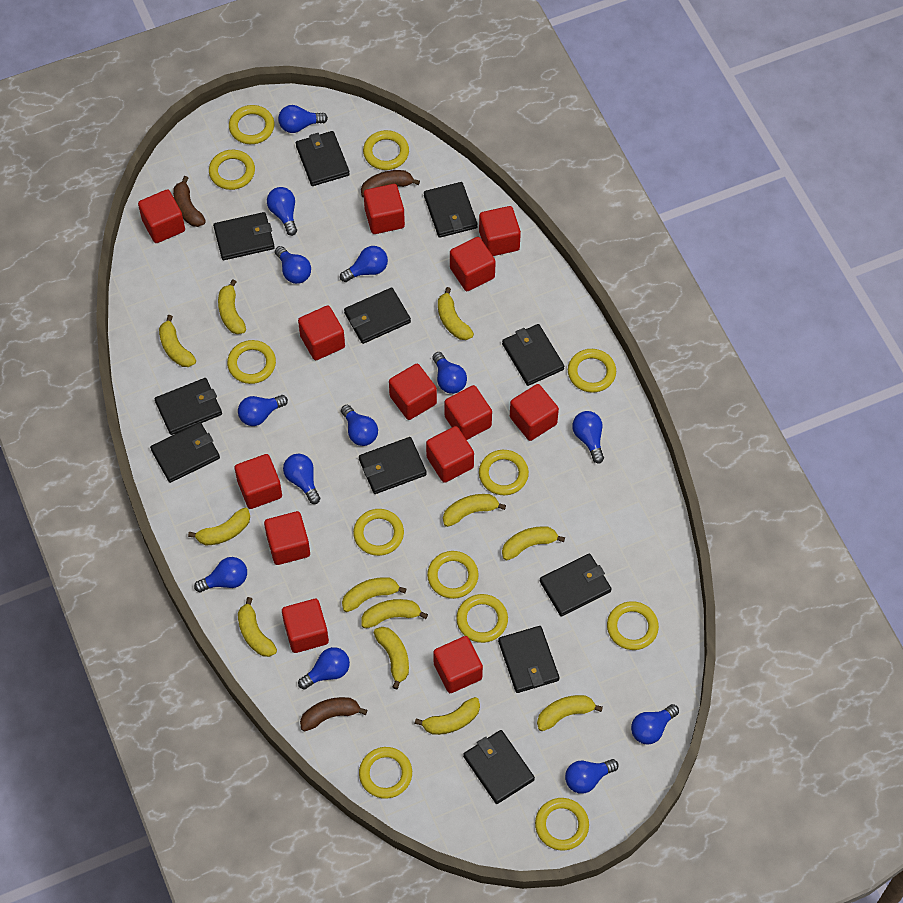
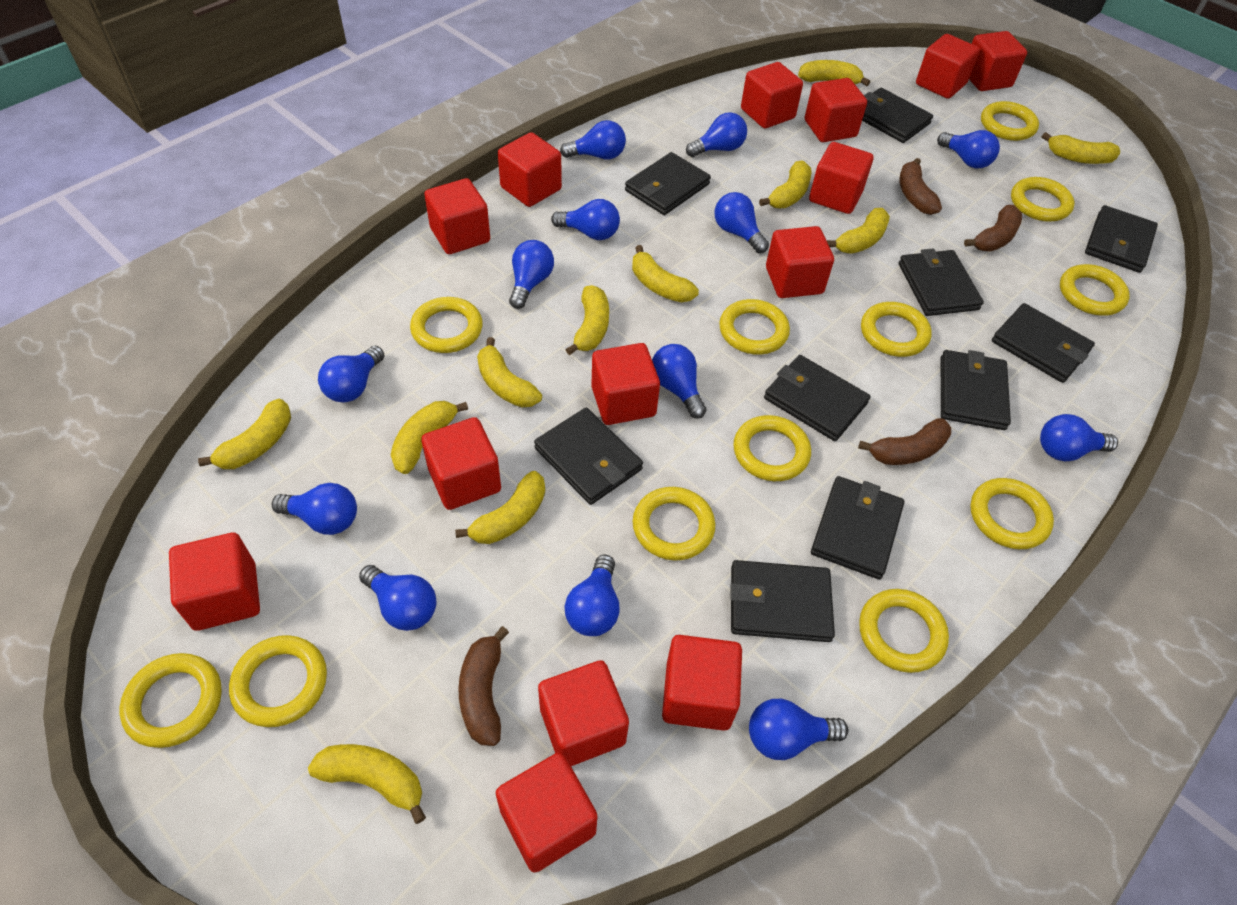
black wallet: 11 -> 10
brown banana: 3 -> 4
red cube: 13 -> 14
yellow banana: 12 -> 11

